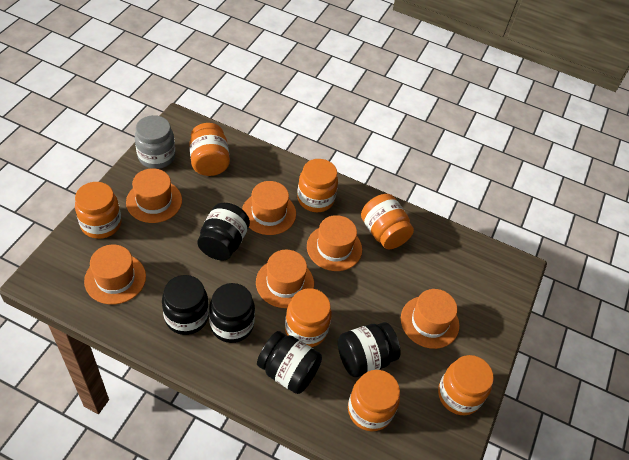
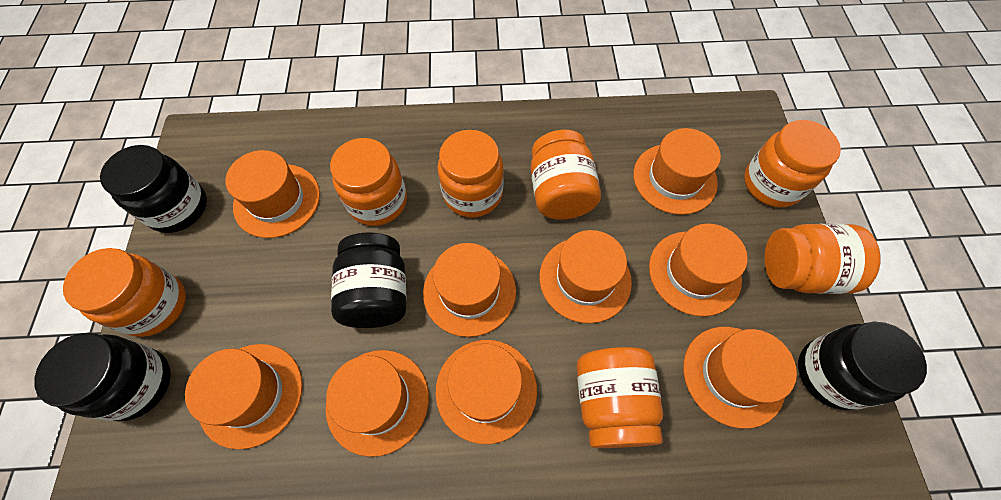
black jar: 5 -> 4
grey jar: 1 -> 0
orange hat: 6 -> 9

